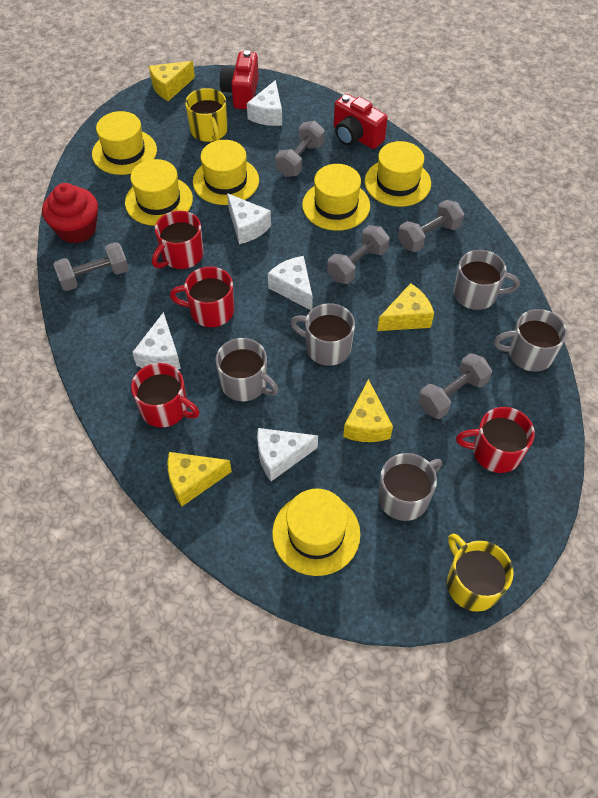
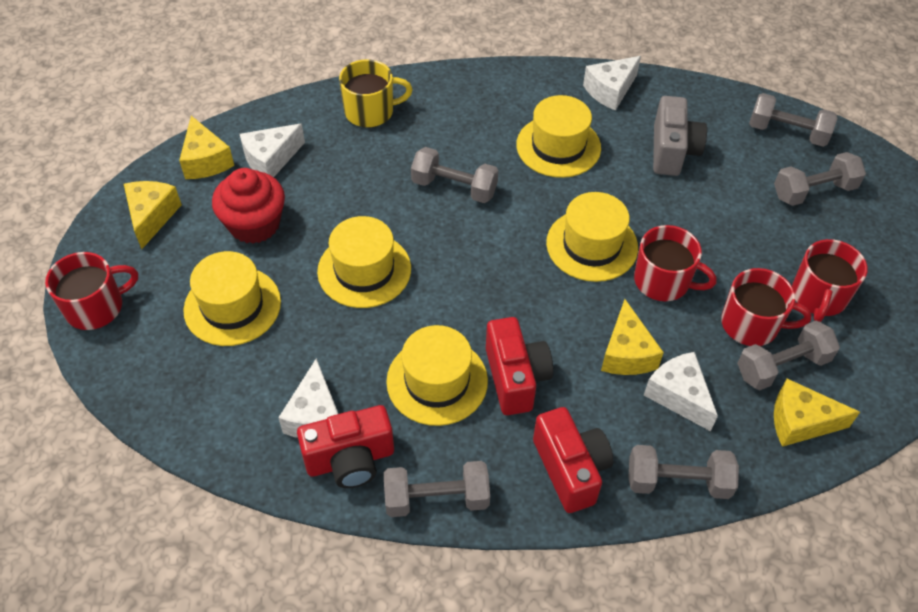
grey camera: 0 -> 1
grey dumbbell: 5 -> 6
grey mug: 5 -> 0
red camera: 2 -> 3
white cheese: 5 -> 4
yellow hat: 6 -> 5
yellow mug: 2 -> 1

